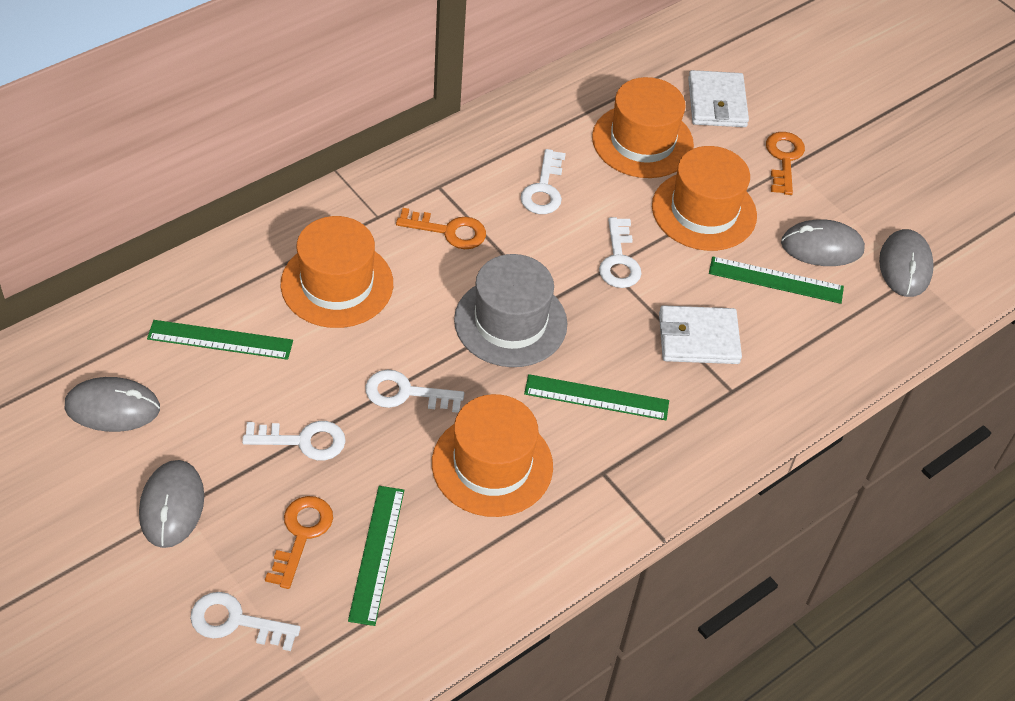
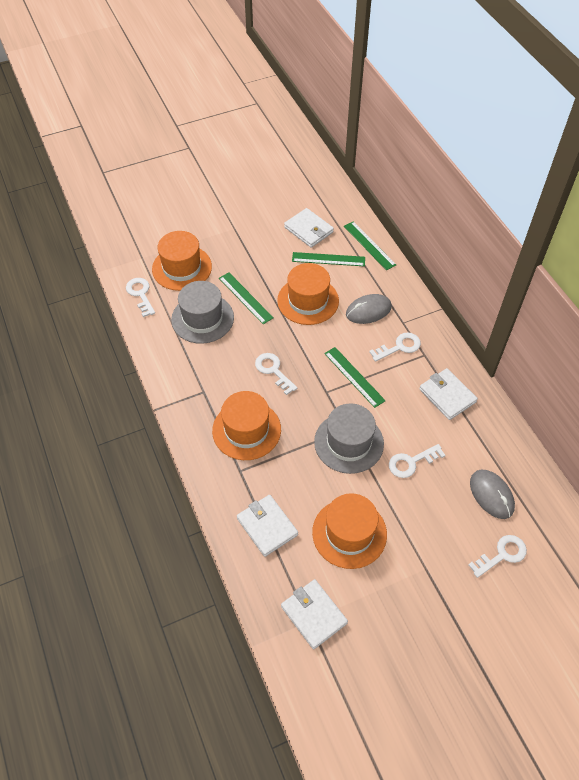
grey hat: 1 -> 2
grey mouse: 4 -> 2
orange key: 3 -> 0
white wallet: 2 -> 4

